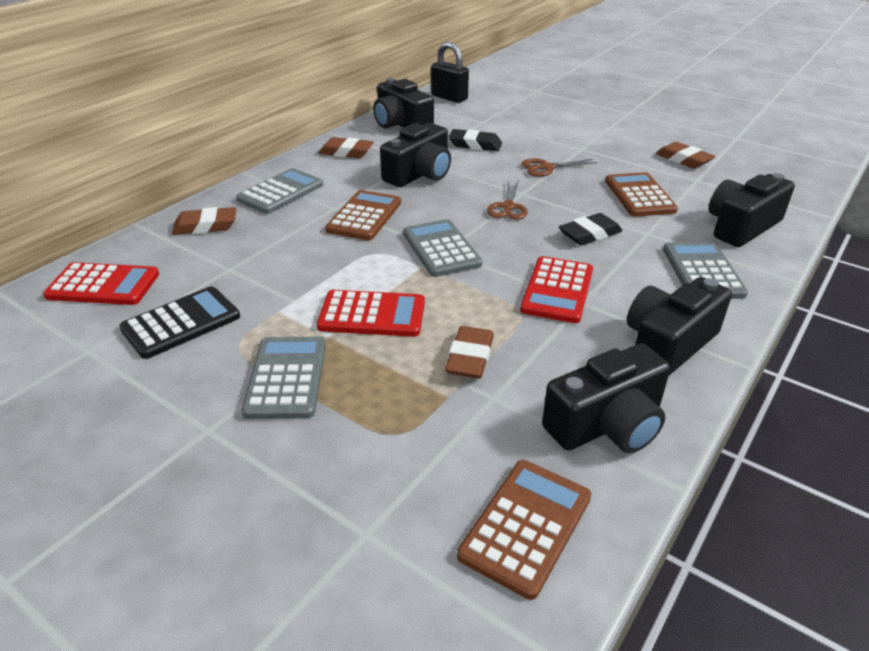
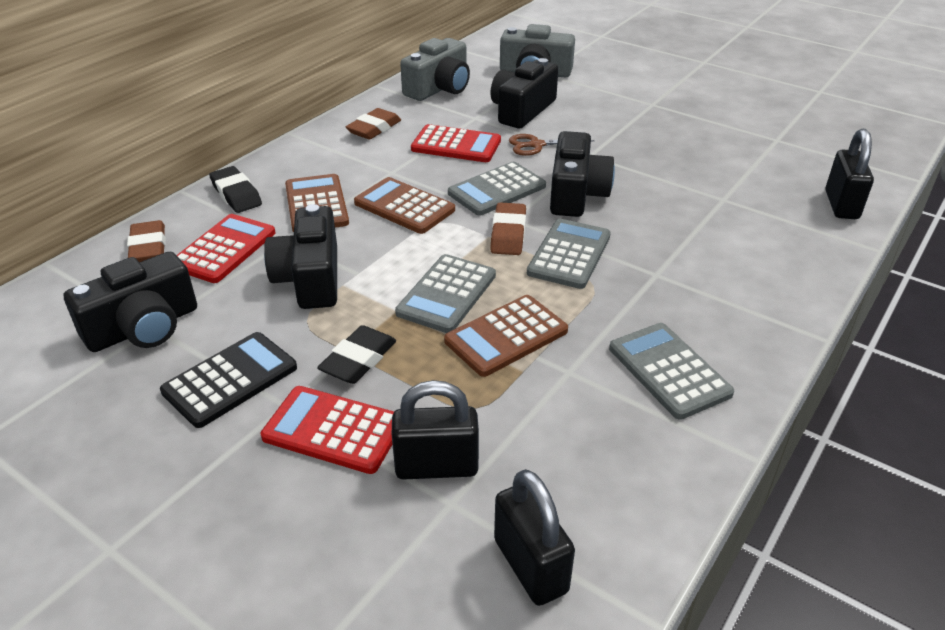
black camera: 5 -> 4
black padlock: 1 -> 3
brown eraser: 4 -> 3
brown scissors: 2 -> 1
grey camera: 0 -> 2

